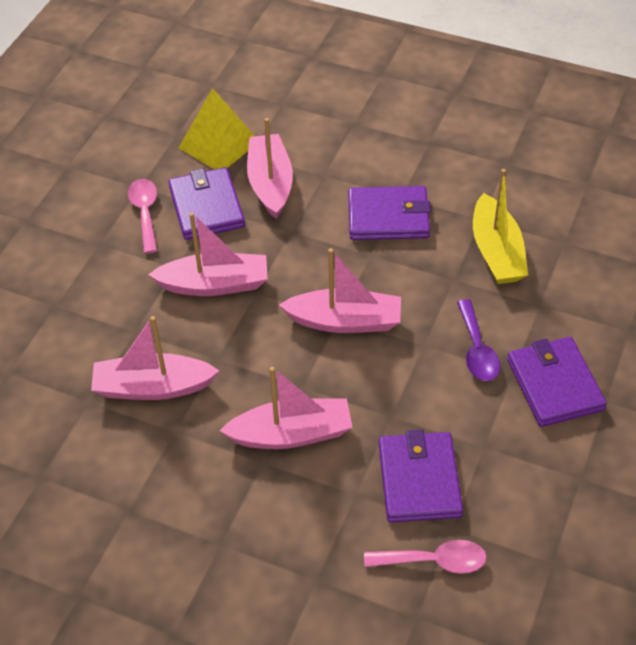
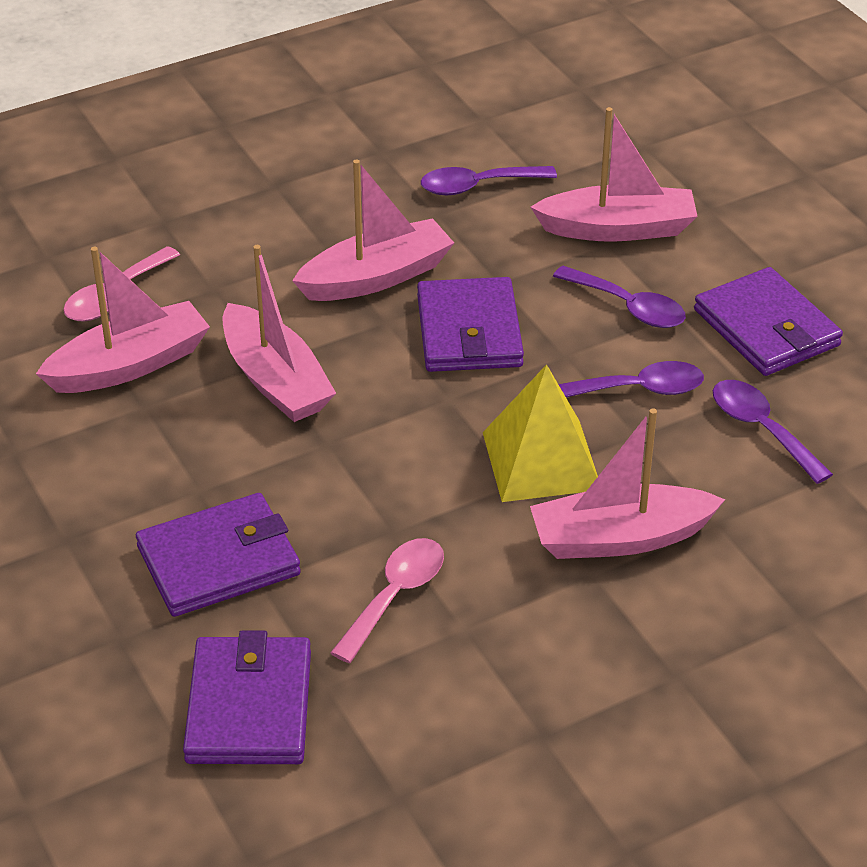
purple spoon: 1 -> 4
yellow boat: 1 -> 0

